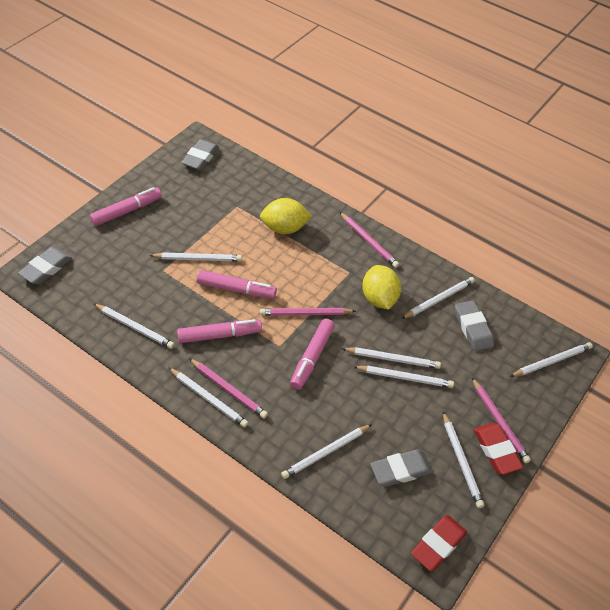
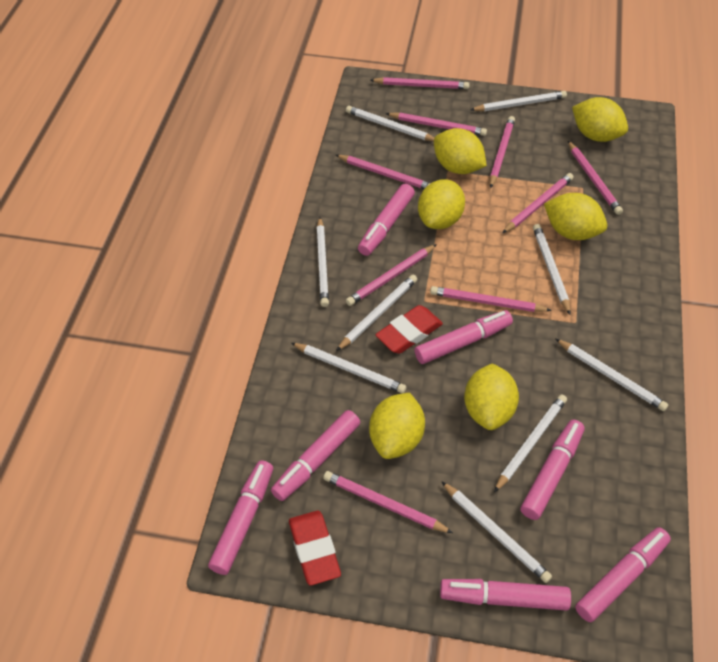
grey eraser: 4 -> 0
pink marker: 4 -> 7
pink pencil: 4 -> 9
yellow lemon: 2 -> 6

